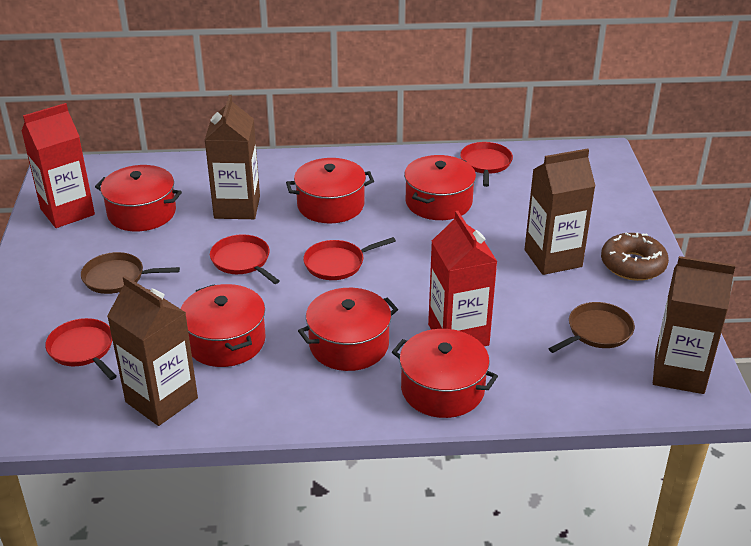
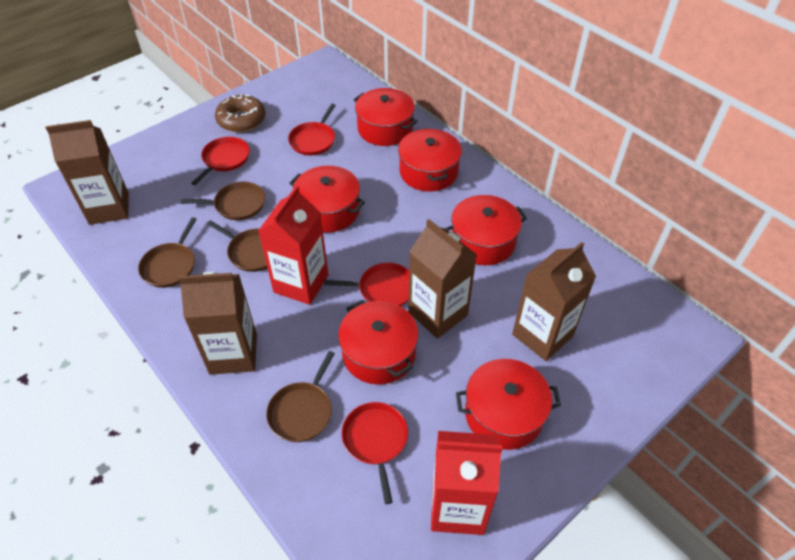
brown pan: 2 -> 4

